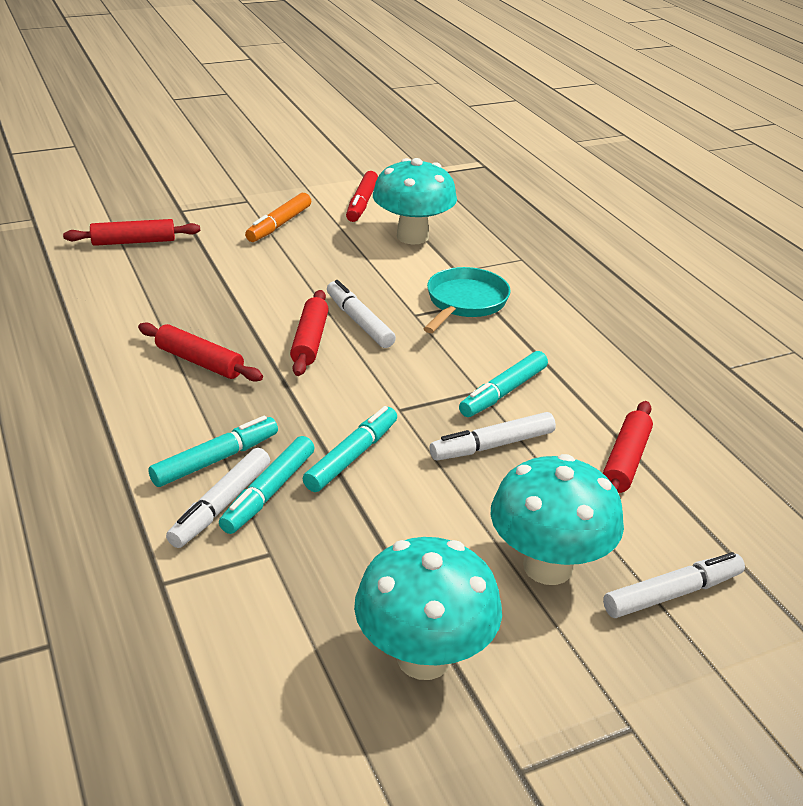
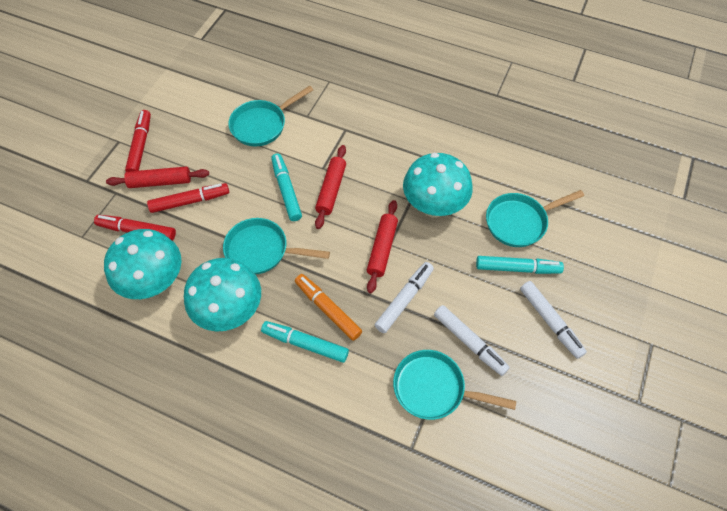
red marker: 1 -> 3
red rolling pin: 4 -> 3
turquoise marker: 4 -> 3
turquoise pan: 1 -> 4
white marker: 4 -> 3

